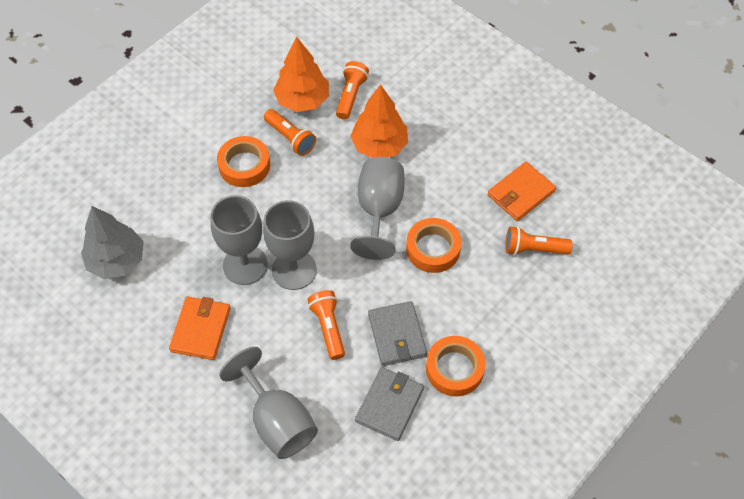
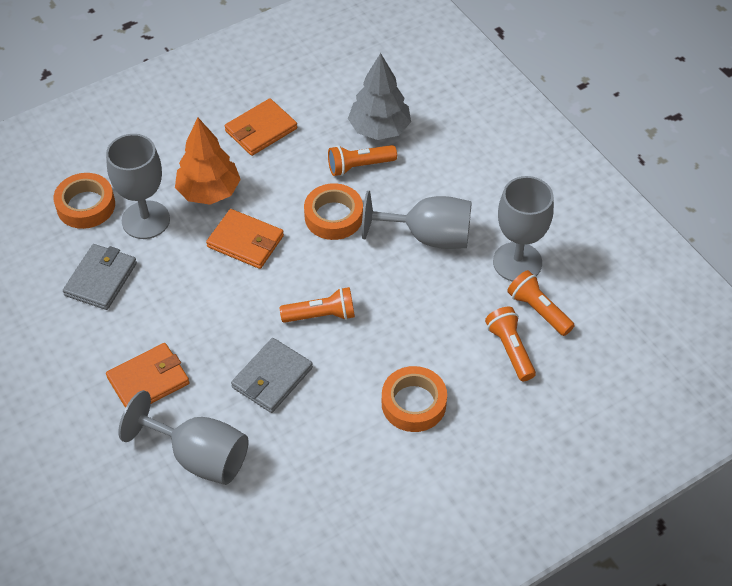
orange tree: 2 -> 1
orange wallet: 2 -> 3

